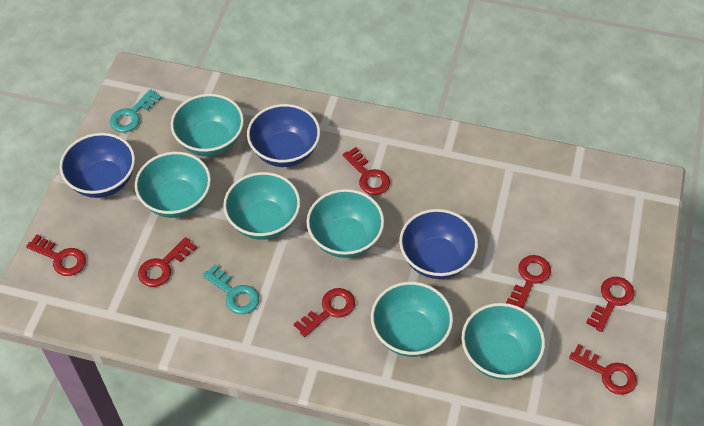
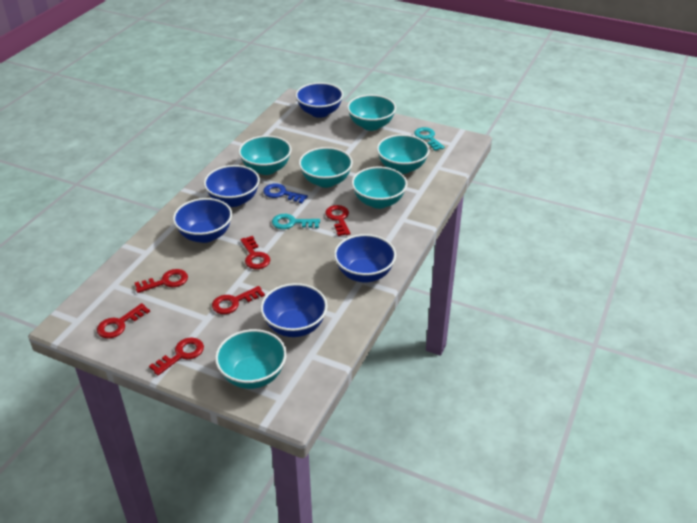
blue bowl: 3 -> 5
blue key: 0 -> 1
red key: 7 -> 6

